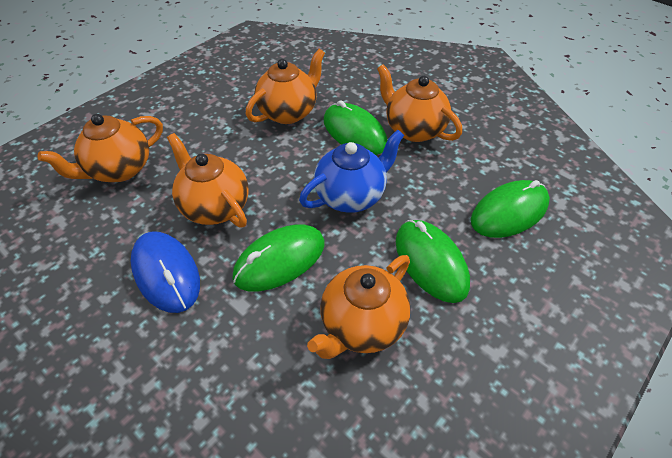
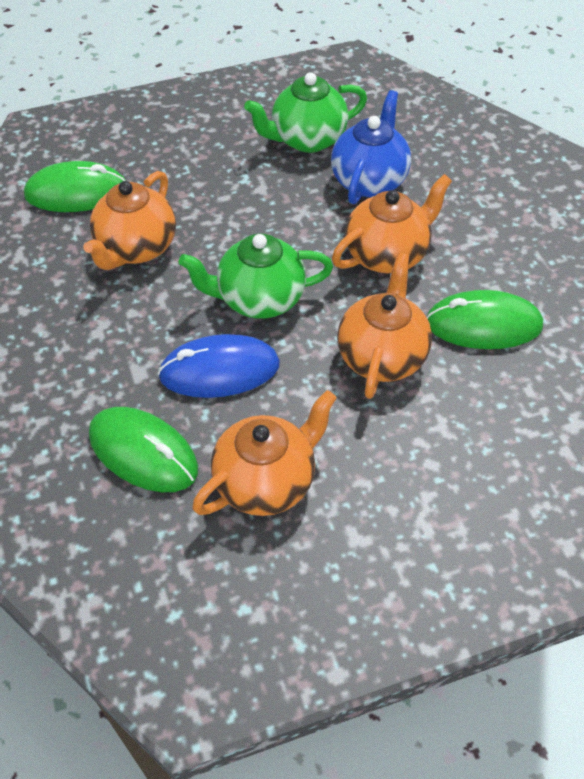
green mouse: 4 -> 3
green teapot: 0 -> 2
orange teapot: 5 -> 4

